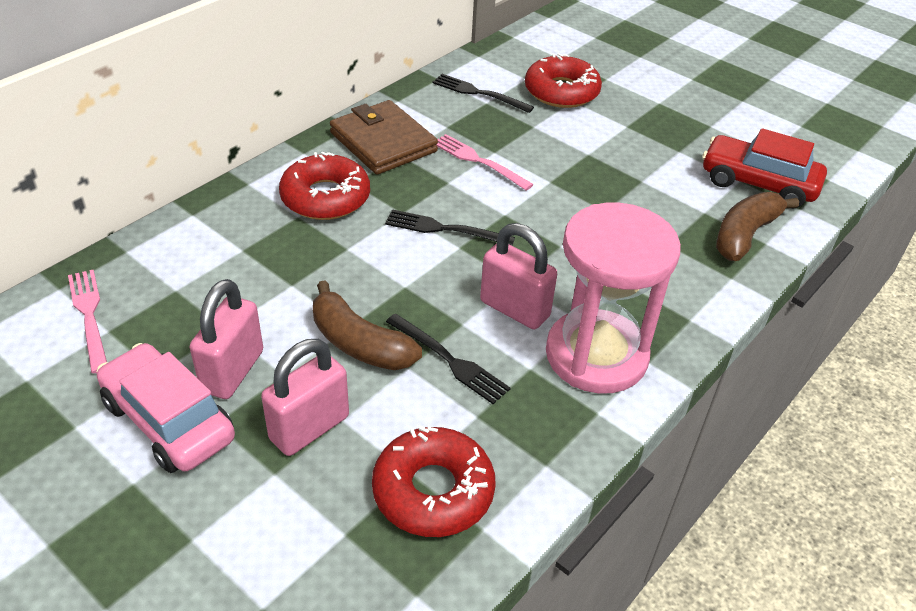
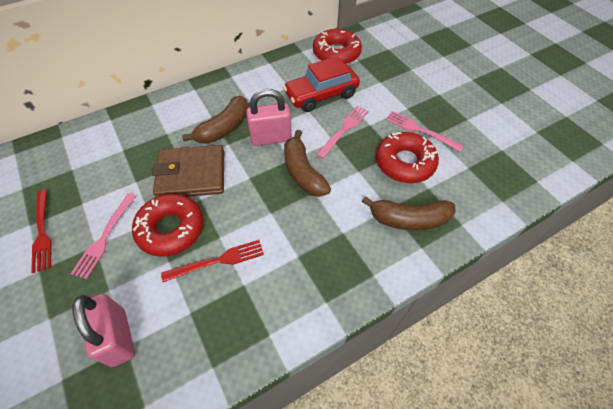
black fork: 3 -> 0
brown banana: 2 -> 3
pink car: 1 -> 0
pink fork: 2 -> 3
pink hourglass: 1 -> 0
pink padlock: 3 -> 2
red fork: 0 -> 2

